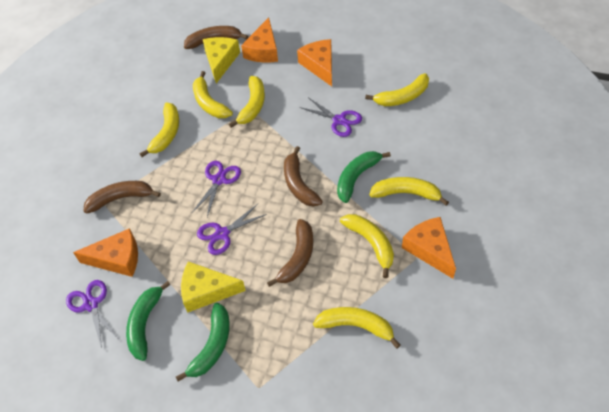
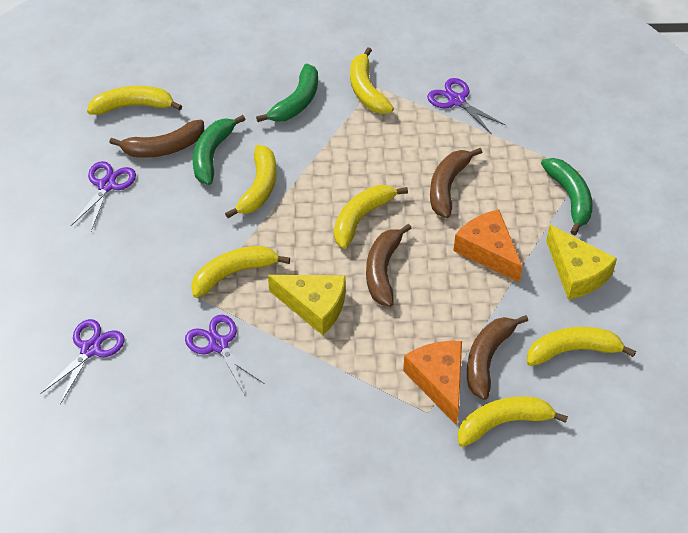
orange cheese: 4 -> 2

